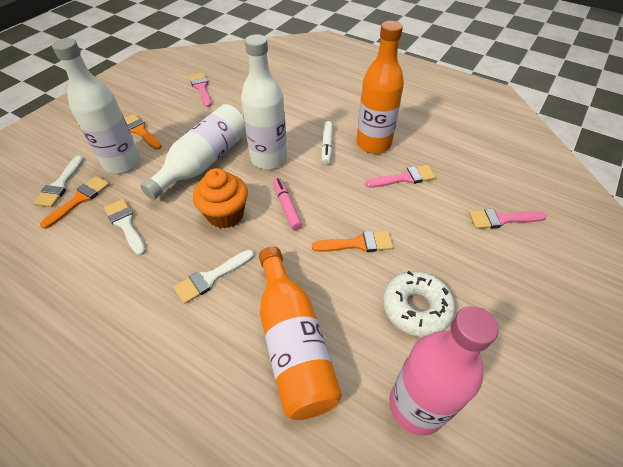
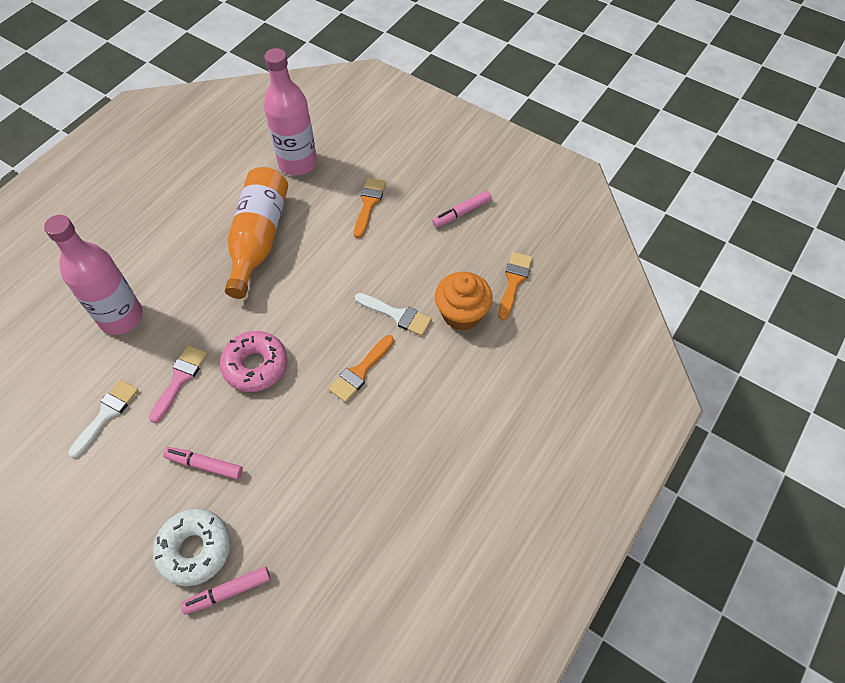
orange bottle: 2 -> 1
pink bottle: 1 -> 2
pink brush: 3 -> 1
pink donut: 0 -> 1
pink marker: 1 -> 3
white bottle: 3 -> 0
white brush: 3 -> 2
white marker: 1 -> 0

